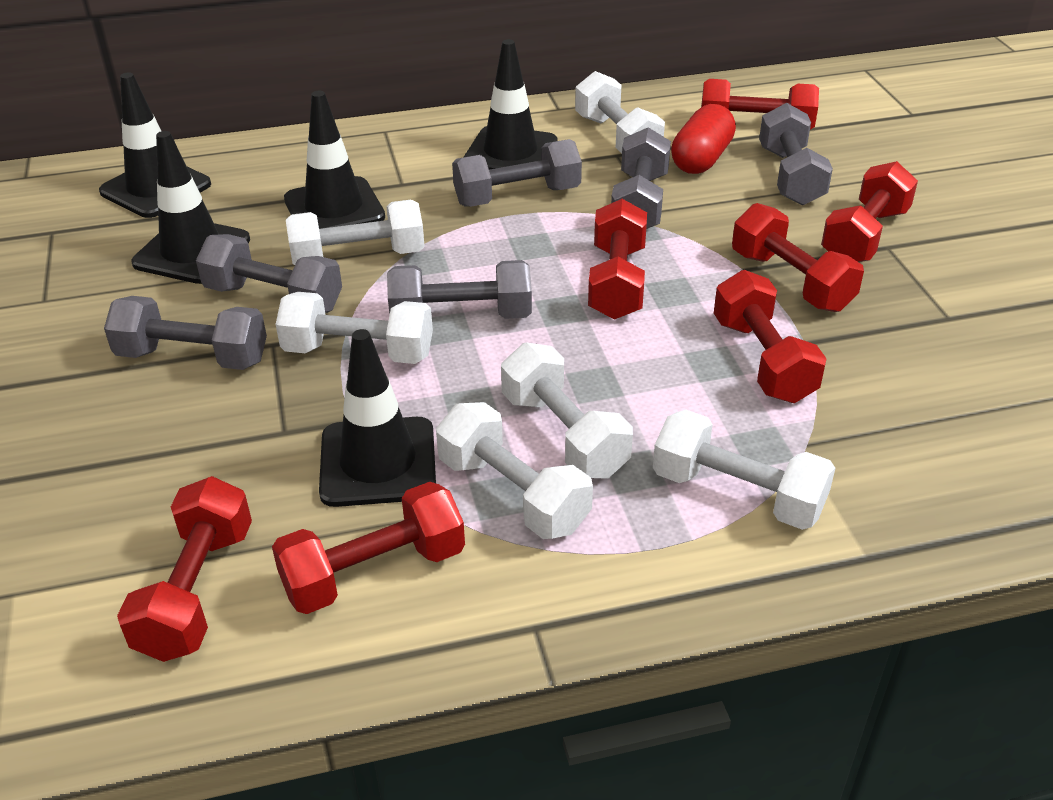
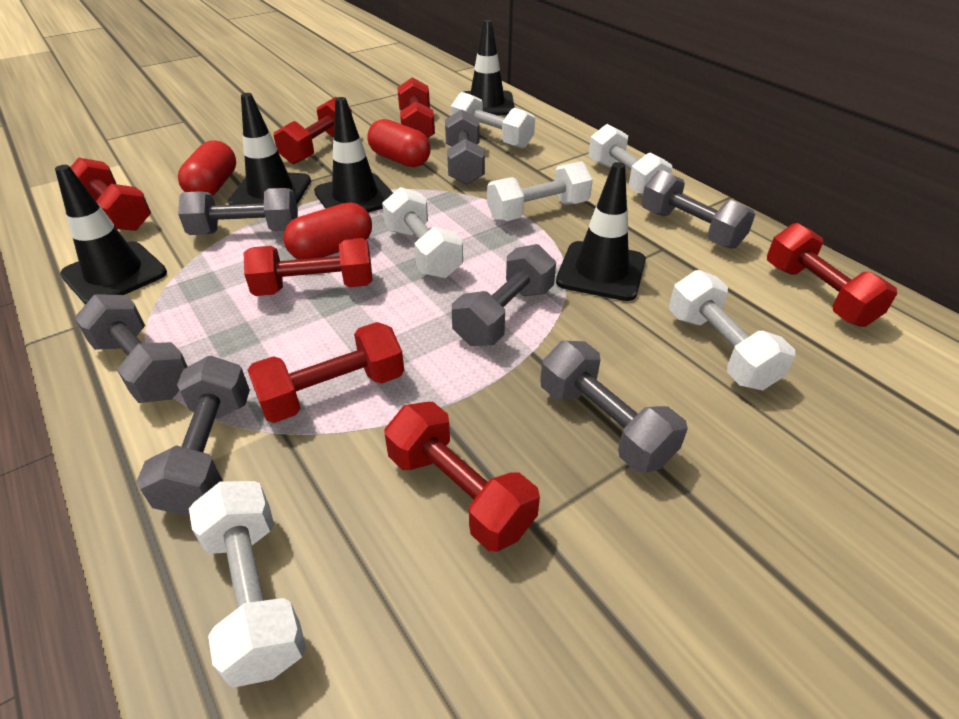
grey dumbbell: 6 -> 7
red capsule: 1 -> 3

